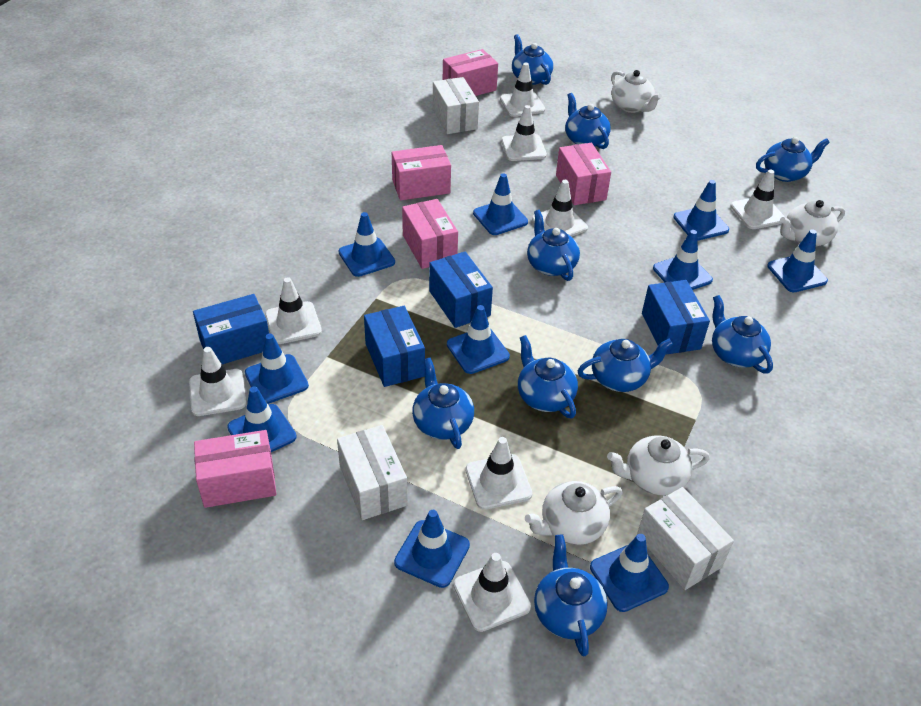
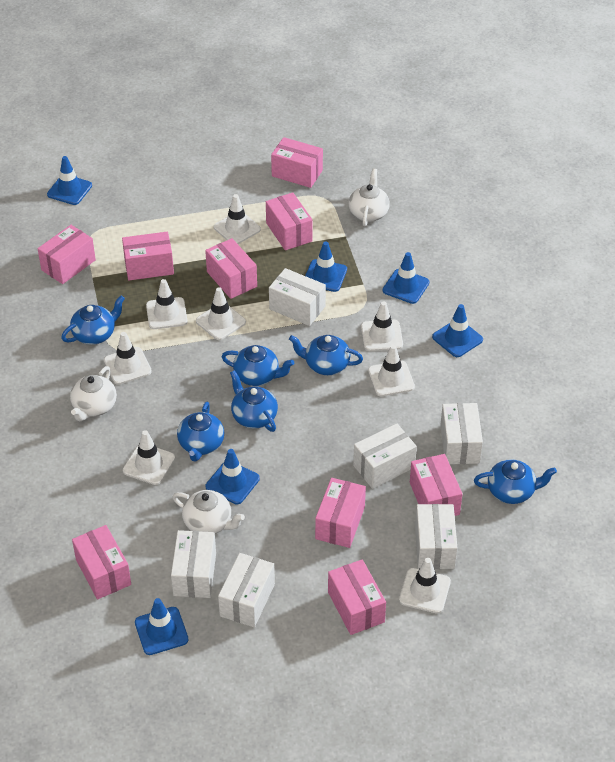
blue box: 4 -> 0
blue teapot: 9 -> 6
blue traffic cone: 10 -> 6
pink box: 5 -> 9
white box: 3 -> 6
white teapot: 4 -> 3

